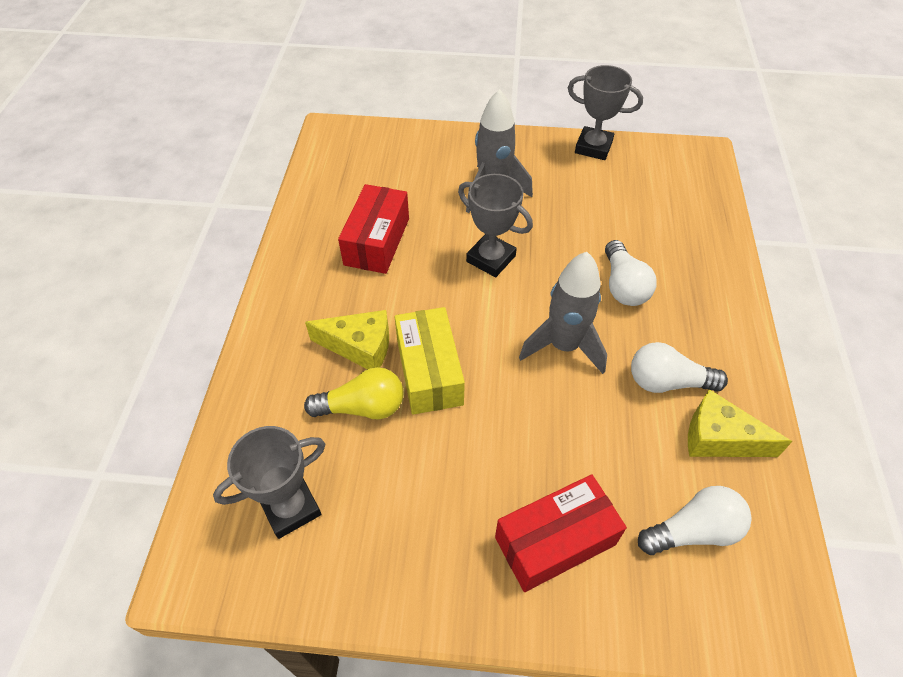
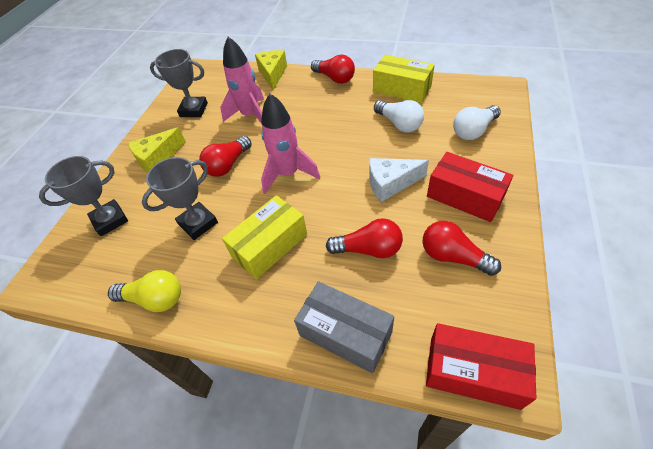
grey box: 0 -> 1
grey rocket: 2 -> 0
pink rocket: 0 -> 2
red light bulb: 0 -> 4
white cheese: 0 -> 1
white light bulb: 3 -> 2
yellow box: 1 -> 2

